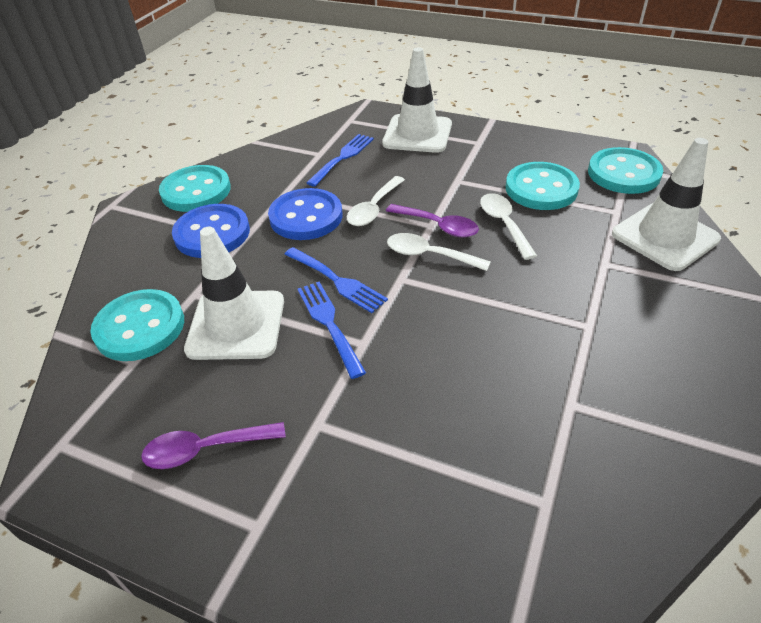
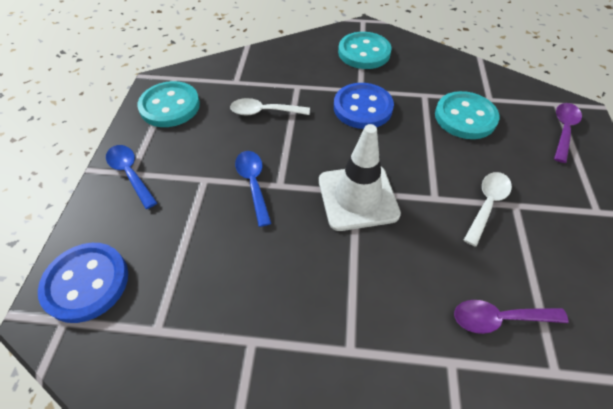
blue fork: 3 -> 0
blue spoon: 0 -> 2
turquoise button: 4 -> 3
white spoon: 3 -> 2
white traffic cone: 3 -> 1

